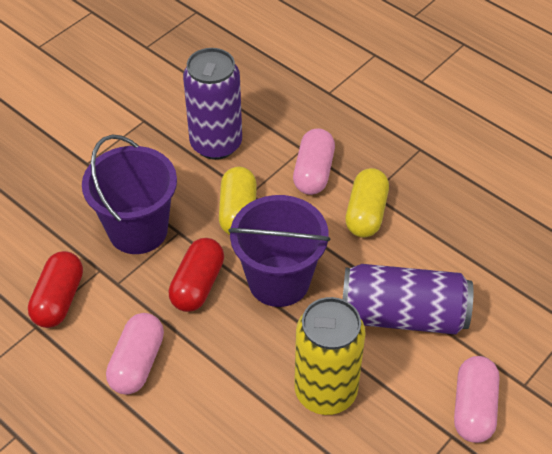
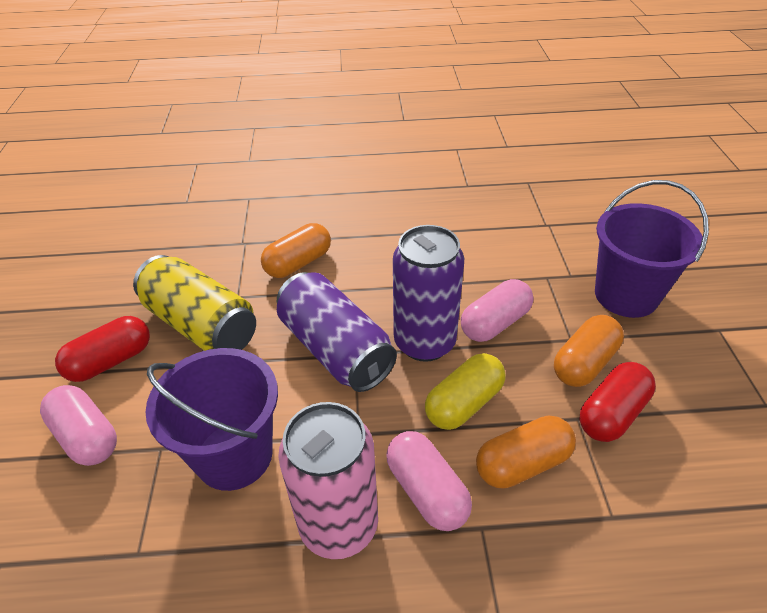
orange capsule: 0 -> 3
pink can: 0 -> 1
yellow capsule: 2 -> 1

